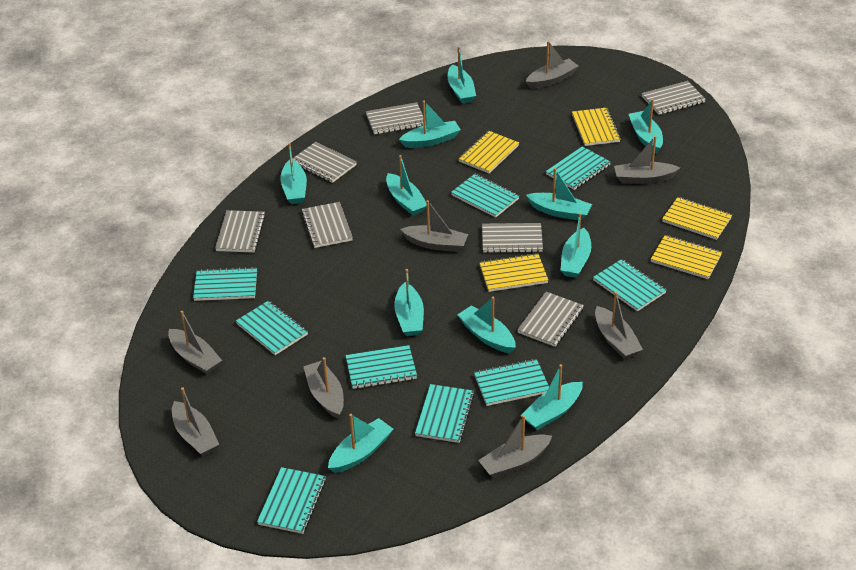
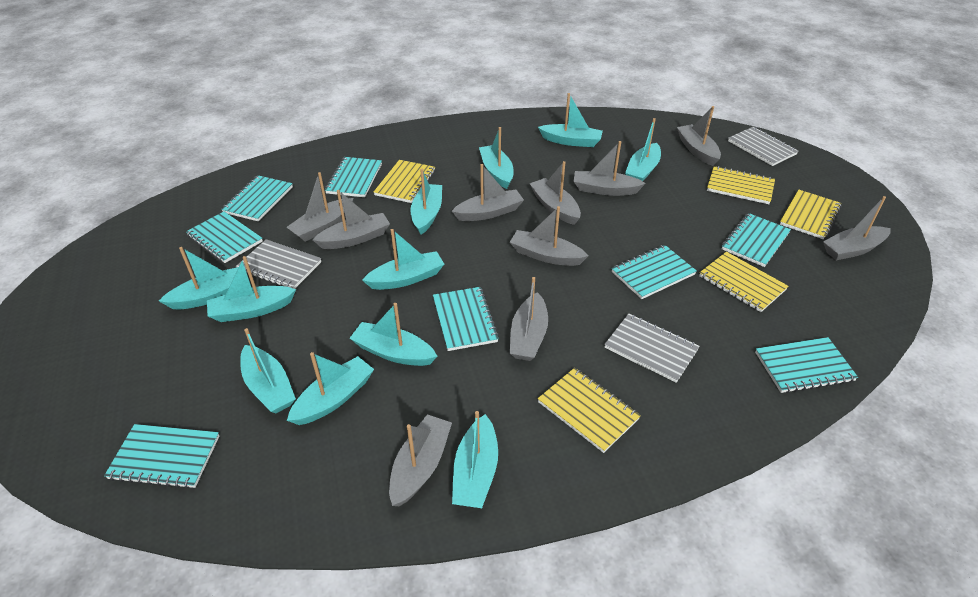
grey boat: 8 -> 10
grey notebook: 7 -> 3
turquoise notebook: 9 -> 8

